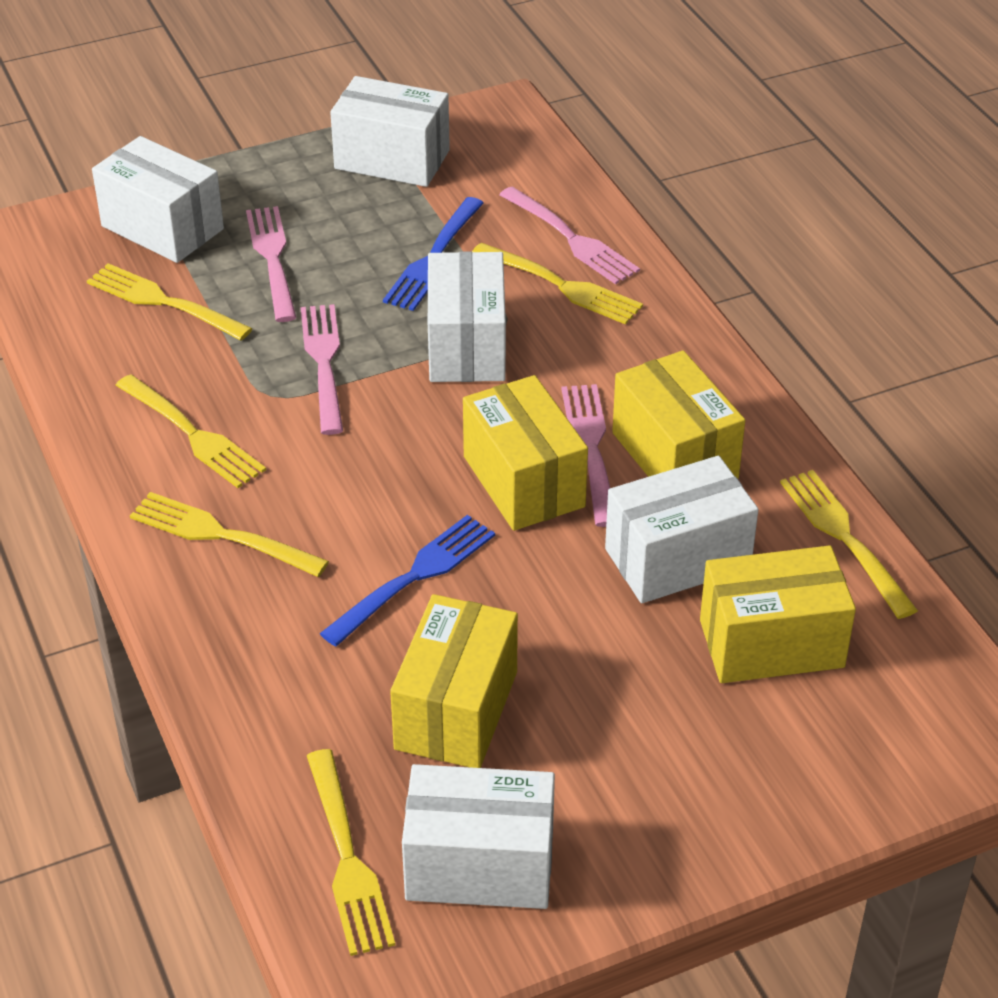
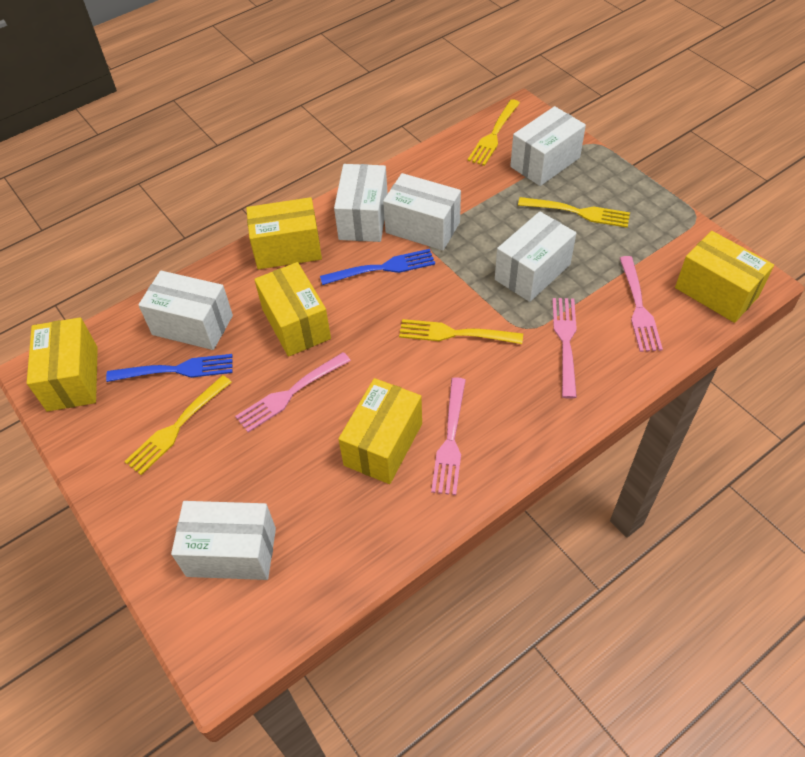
white box: 5 -> 6
yellow box: 4 -> 5
yellow fork: 6 -> 4

